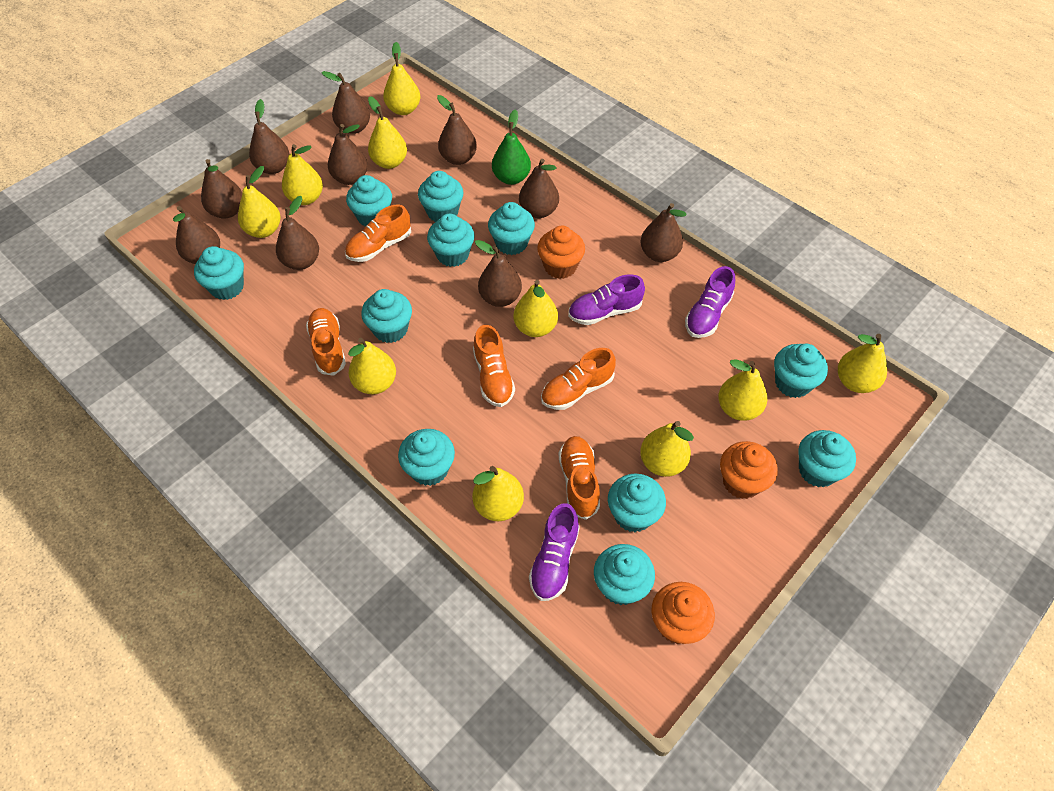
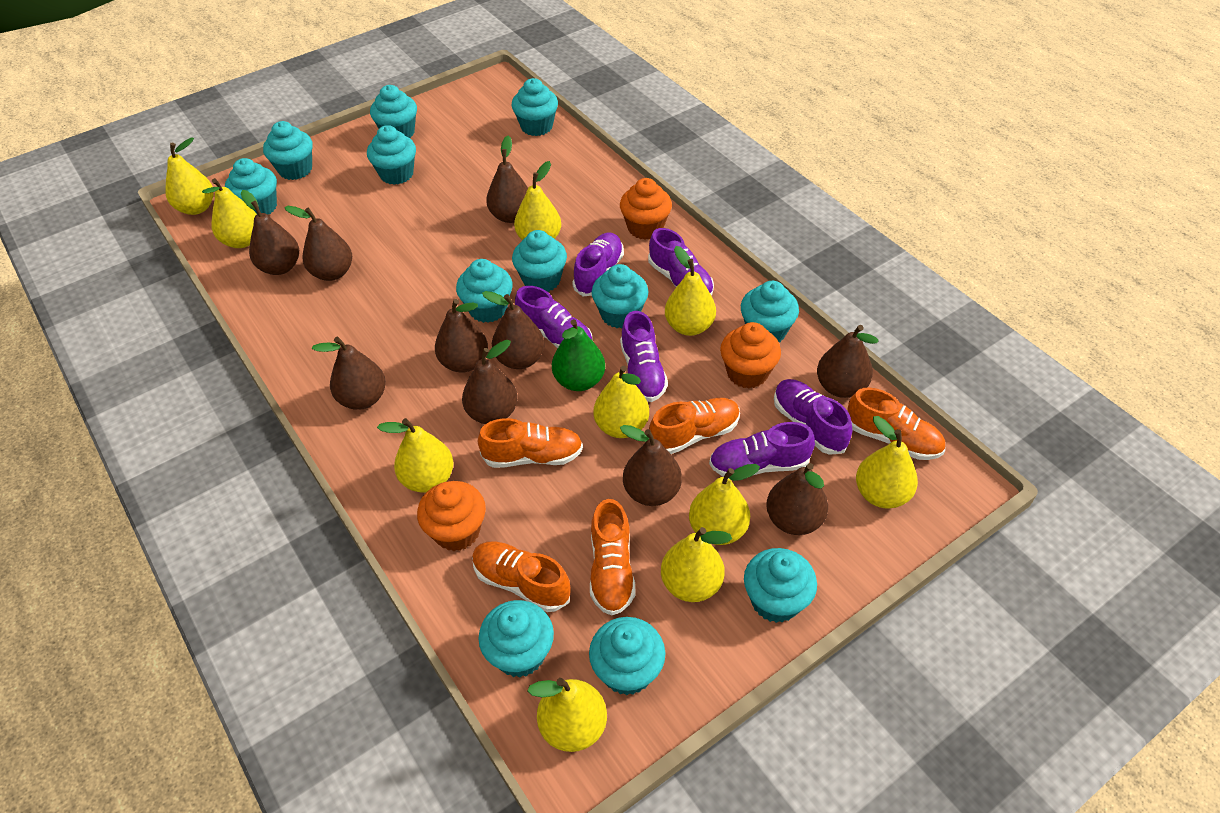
purple shoe: 3 -> 6
turquoise cupcake: 11 -> 12

